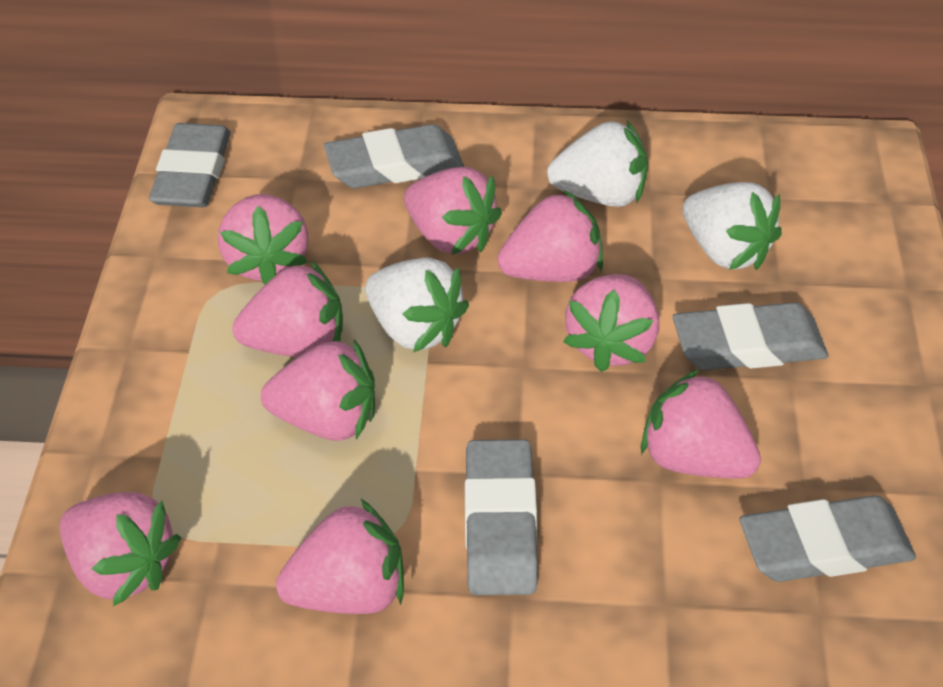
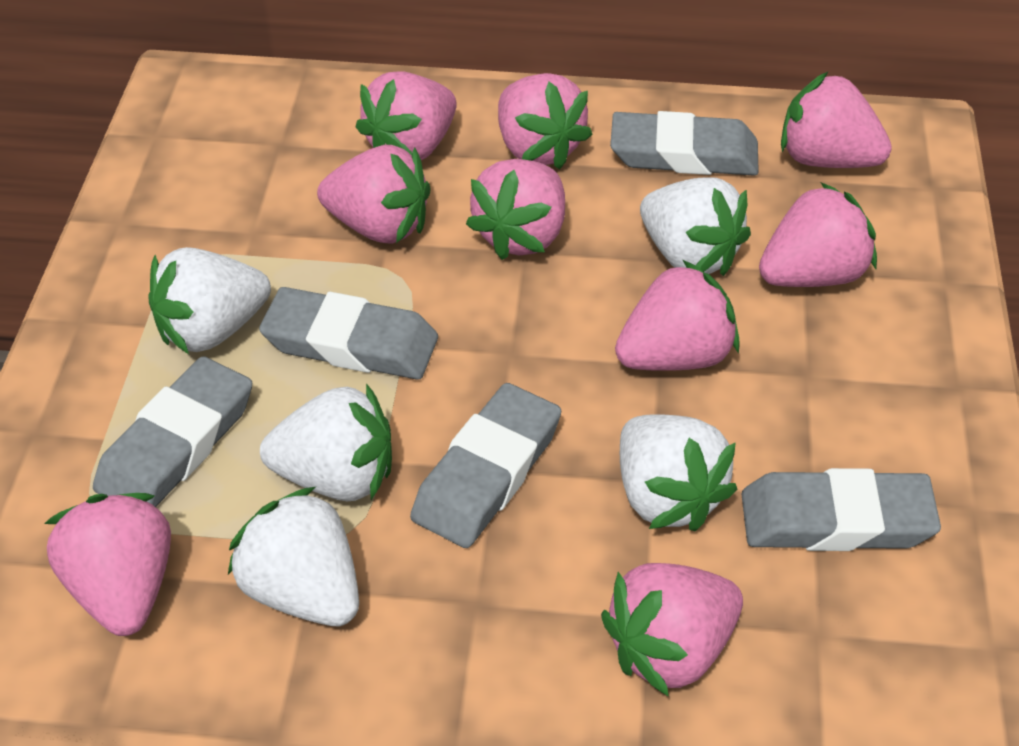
white strawberry: 3 -> 5

